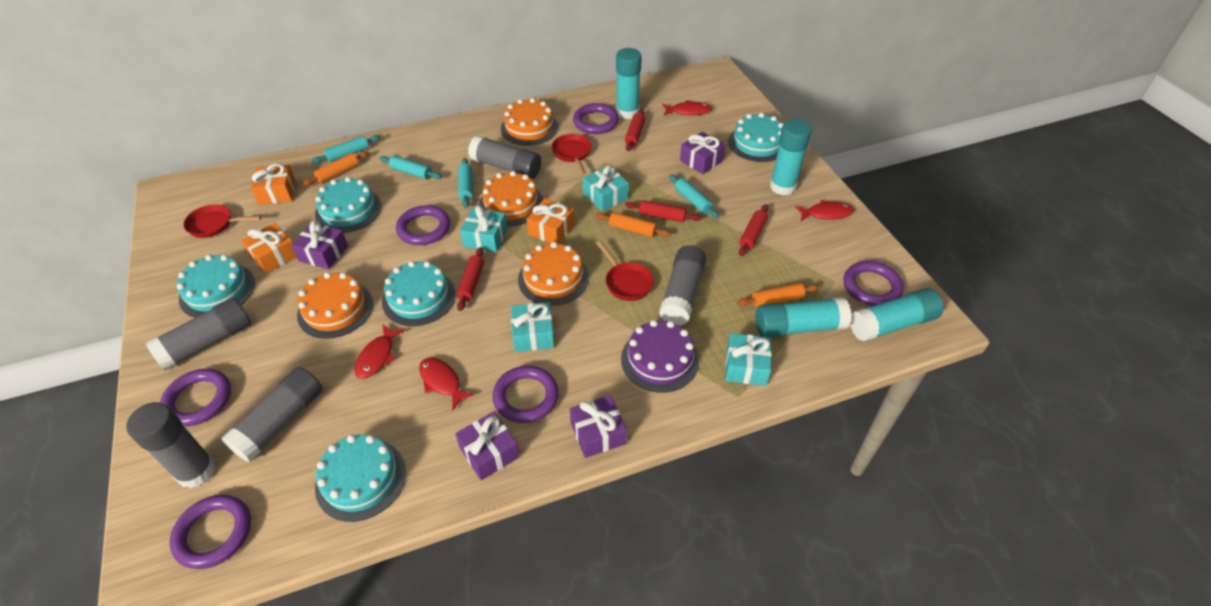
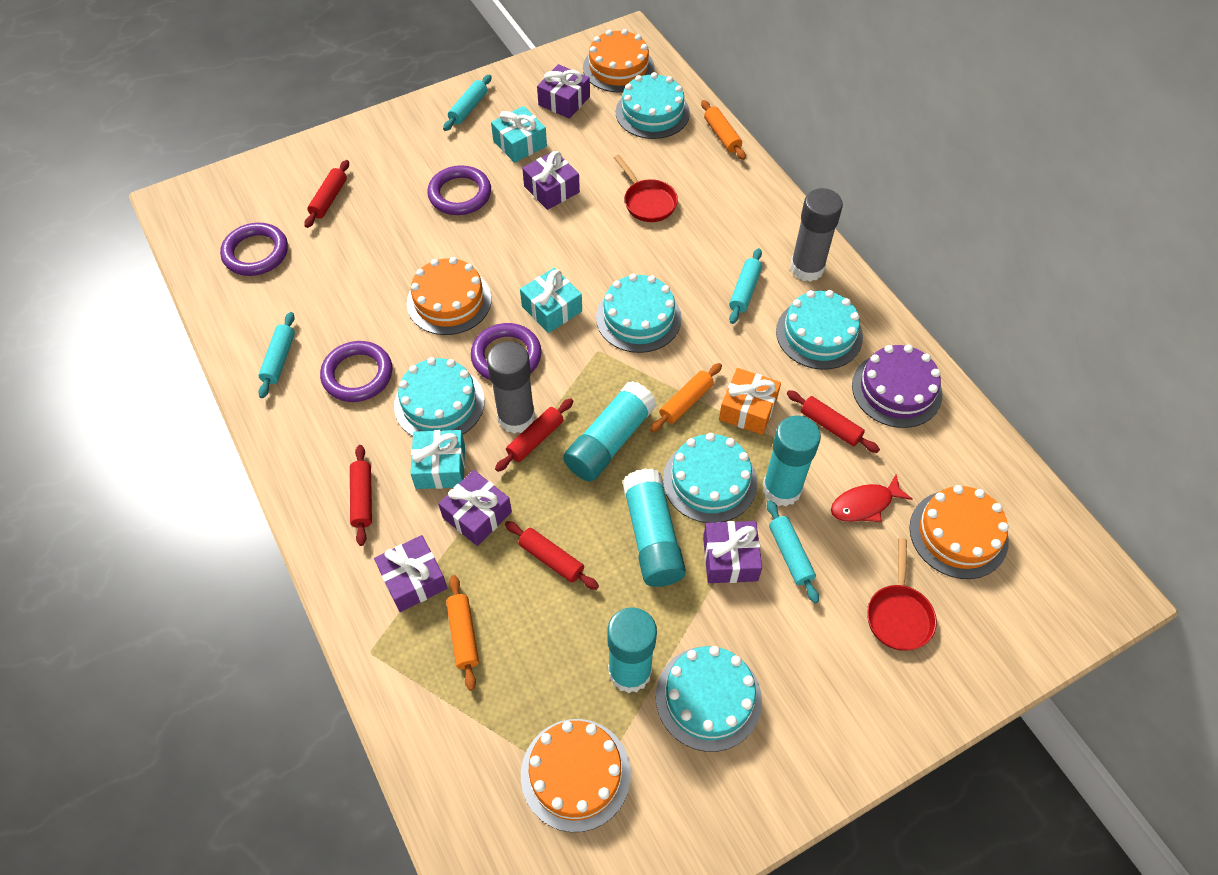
grey glue stick: 5 -> 2
orange gift: 3 -> 1
purple gift: 4 -> 5
purple ring: 6 -> 4
red fish: 4 -> 1
red pan: 3 -> 2
red rolling pin: 4 -> 5
turquoise cake: 5 -> 6
turquoise gift: 4 -> 3

